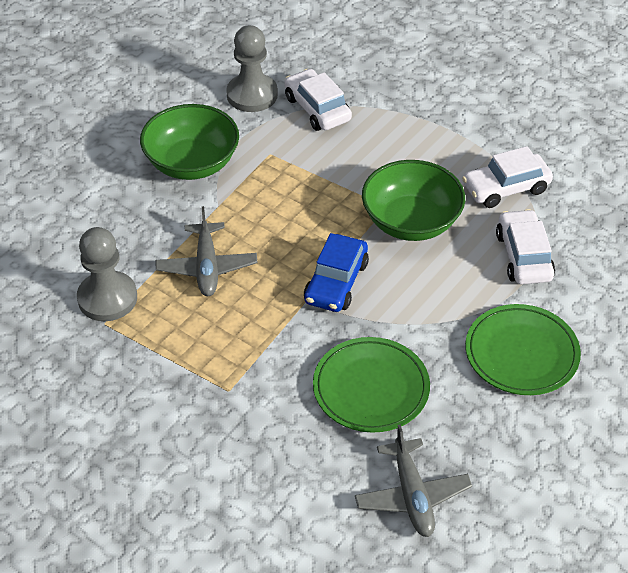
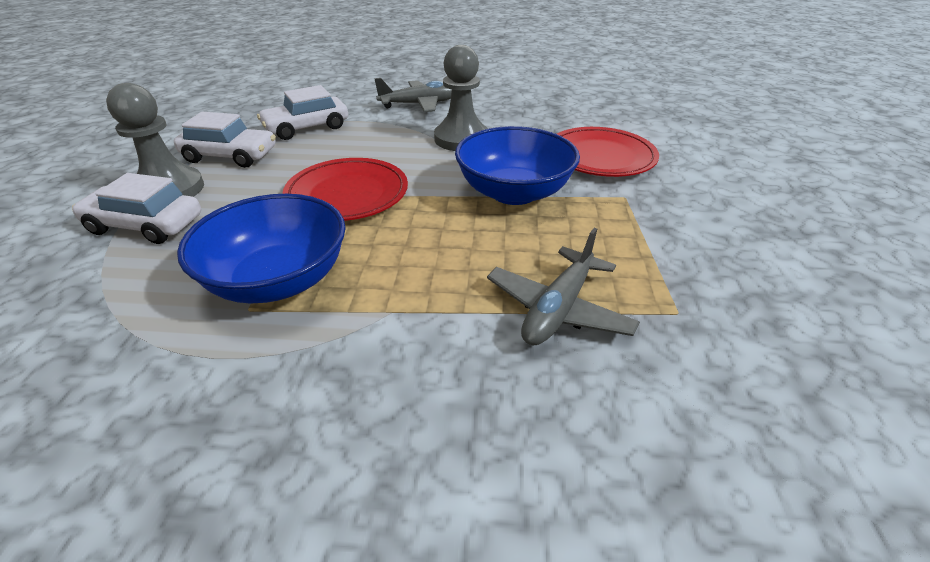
blue bowl: 0 -> 2
blue car: 1 -> 0
green bowl: 2 -> 0
green plate: 2 -> 0
red plate: 0 -> 2

